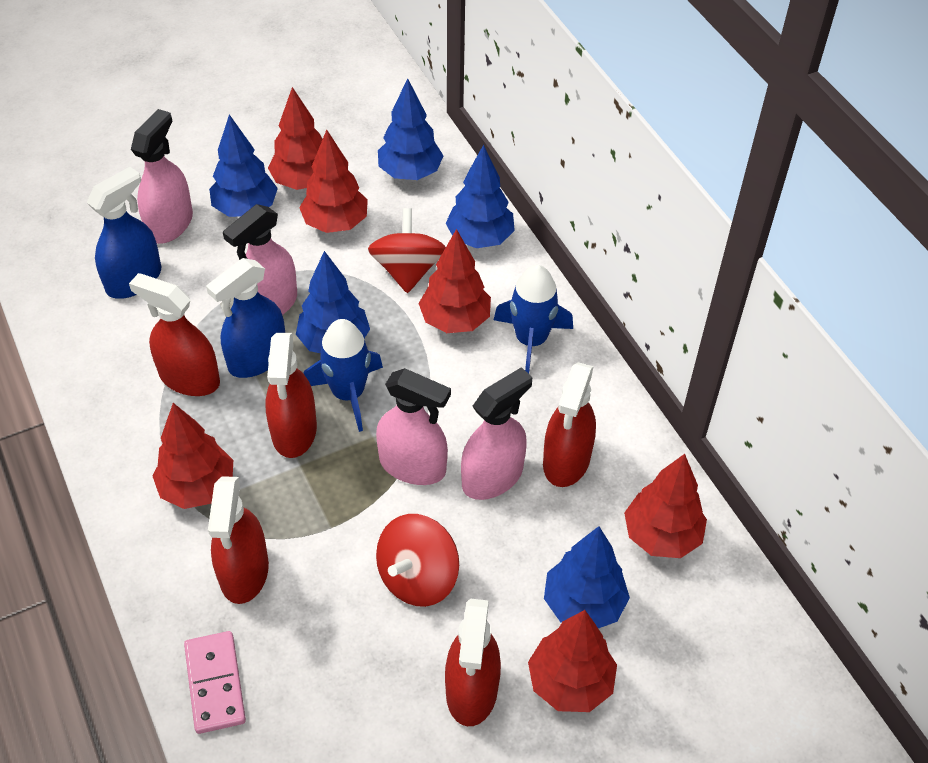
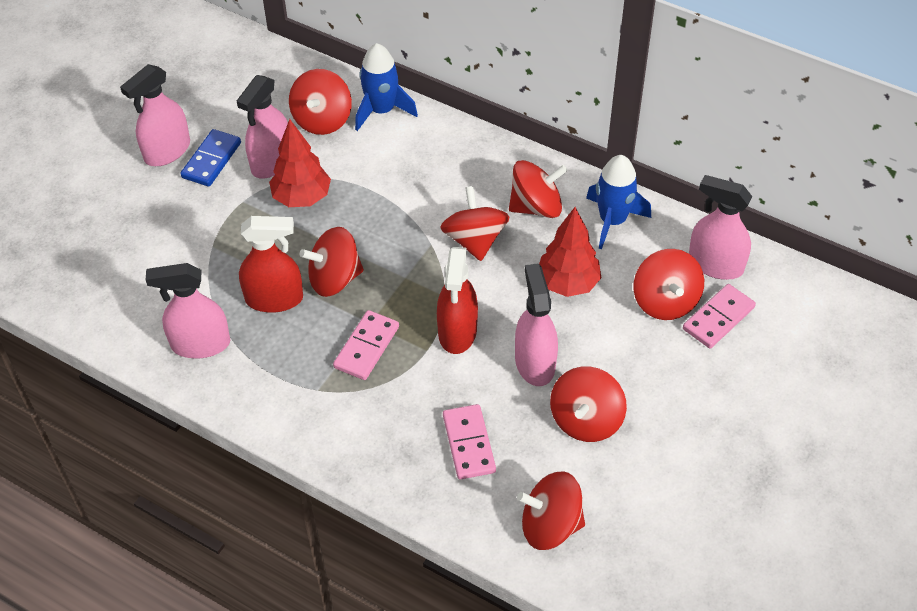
blue domino: 0 -> 1
blue spray bottle: 2 -> 0
blue tree: 5 -> 0
pink domino: 1 -> 3
pink spray bottle: 4 -> 5
red spinning top: 2 -> 7
red spray bottle: 5 -> 2
red tree: 6 -> 2

